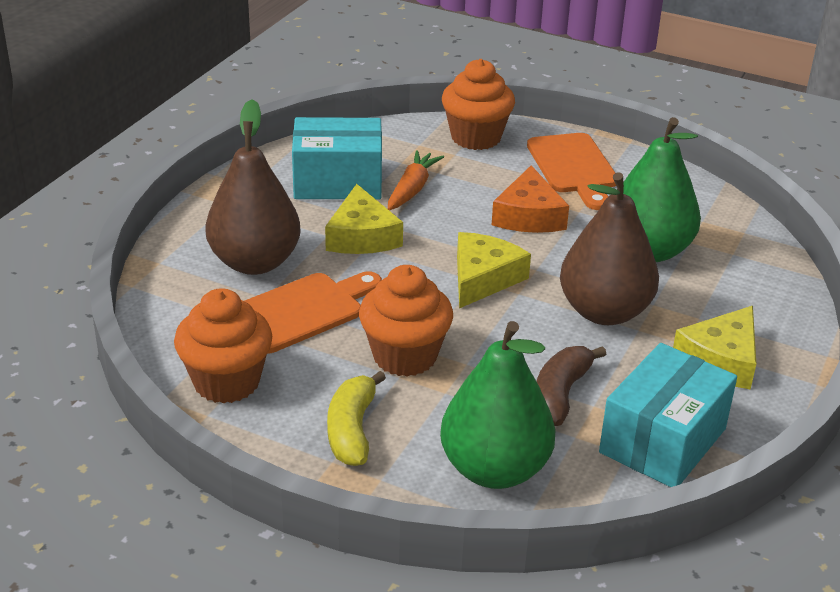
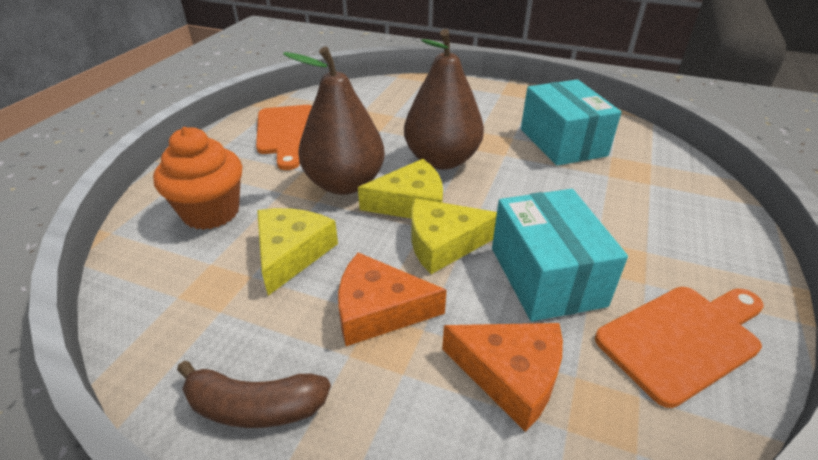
green pear: 2 -> 0
orange carrot: 1 -> 0
orange cheese: 1 -> 2
orange cupcake: 3 -> 1
yellow banana: 1 -> 0

